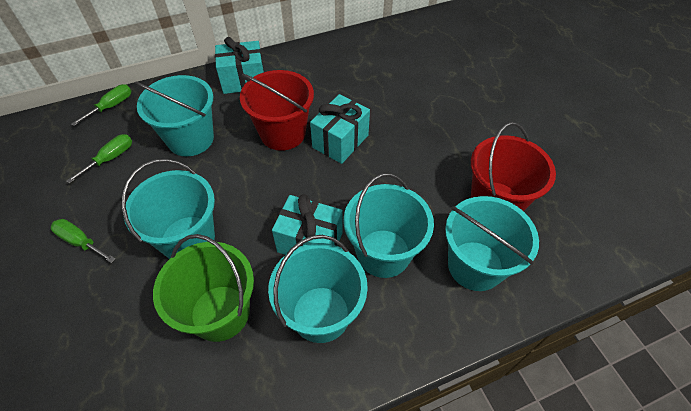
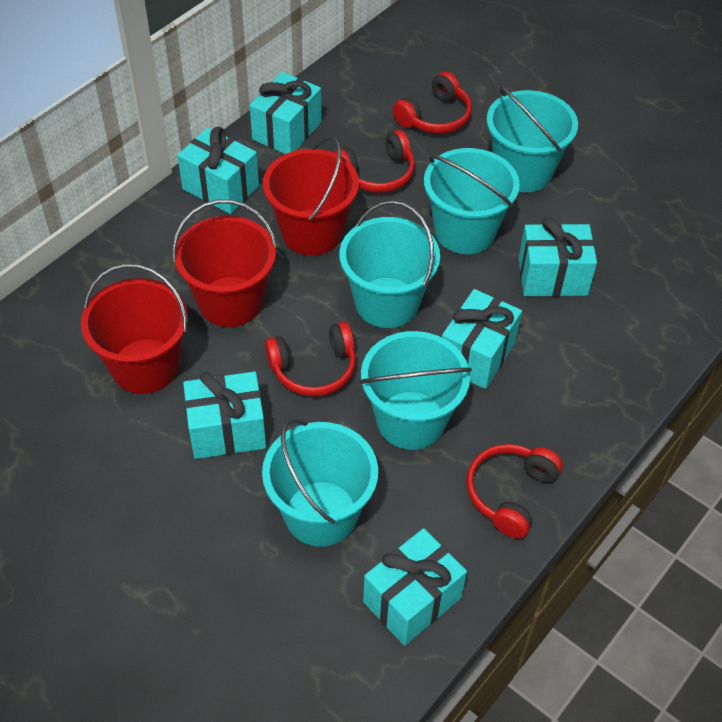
green bucket: 1 -> 0
green screwdriver: 3 -> 0
red bucket: 2 -> 3
red headphones: 0 -> 4
turquoise gift: 3 -> 6

